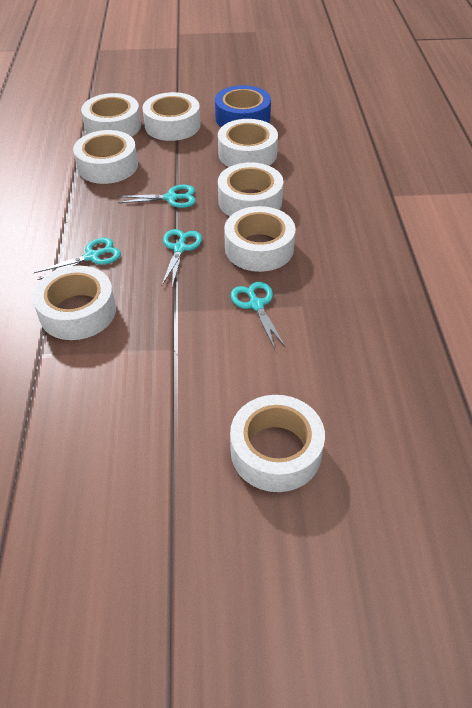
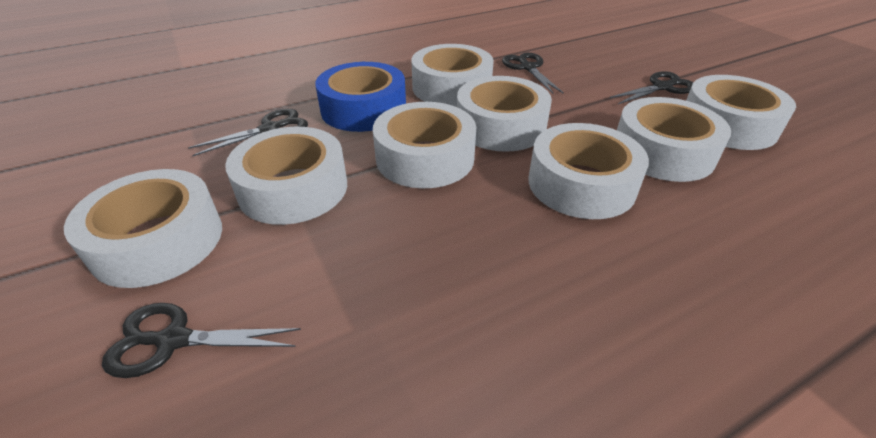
black scissors: 0 -> 4
turquoise scissors: 4 -> 0

